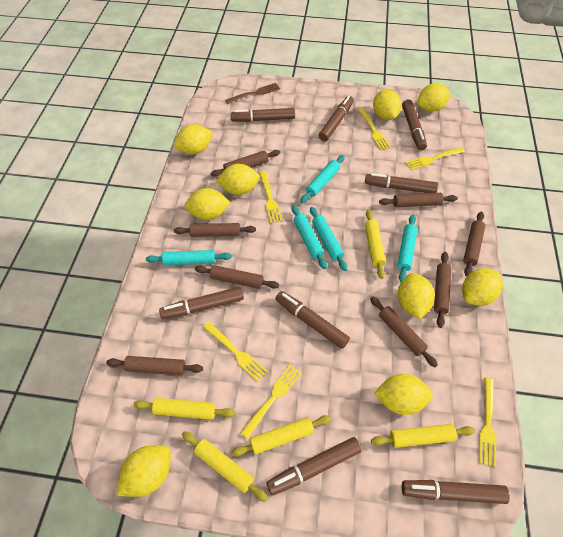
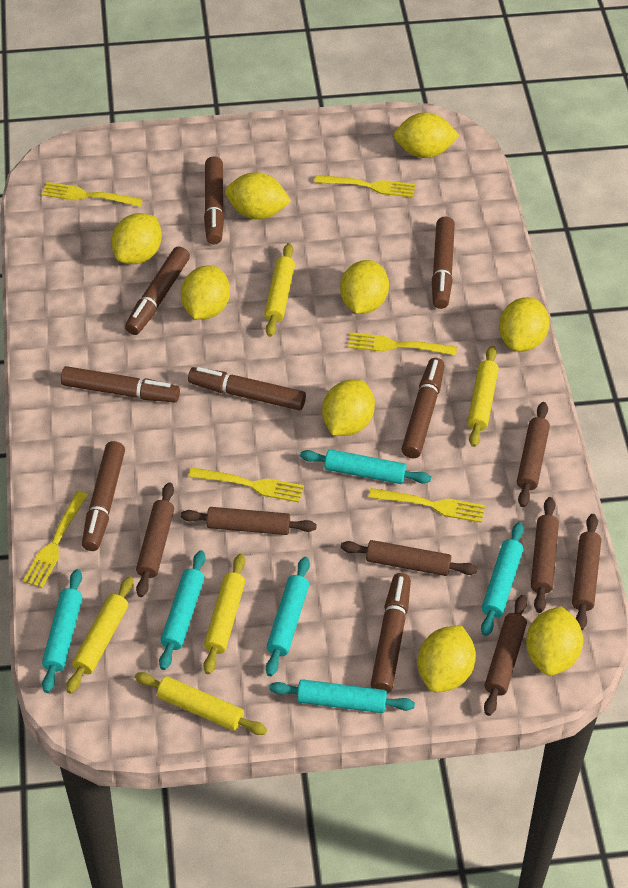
brown fork: 1 -> 0
brown rolling pin: 8 -> 7
turquoise rolling pin: 5 -> 6

